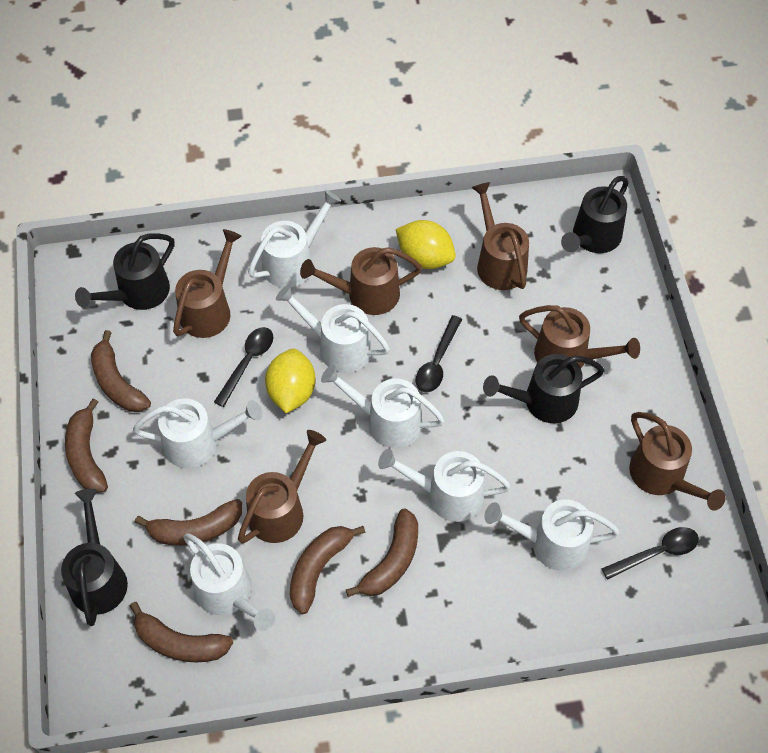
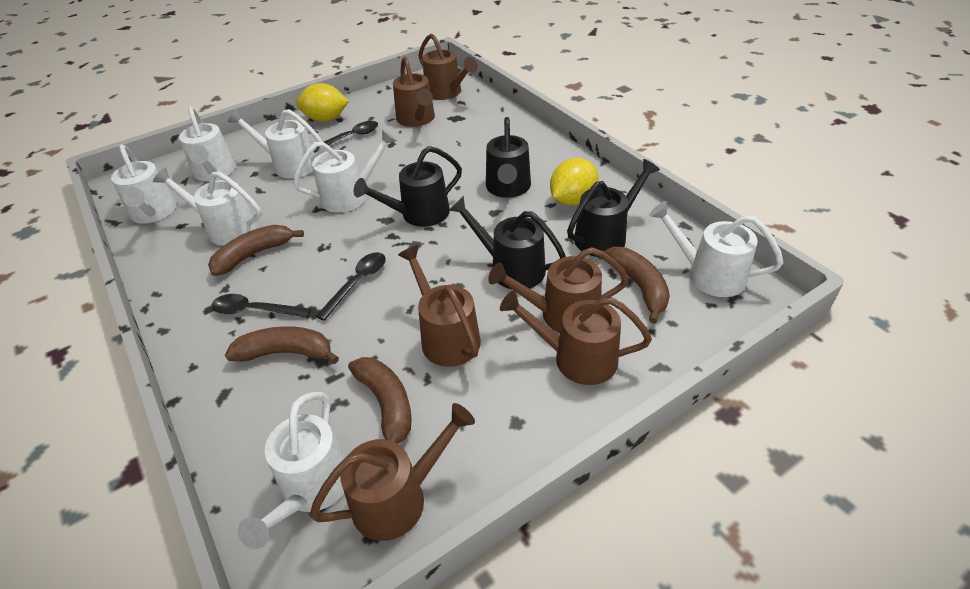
brown banana: 6 -> 4

